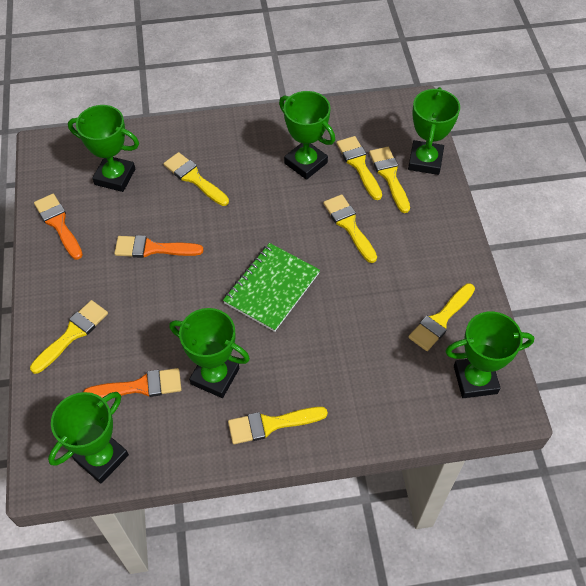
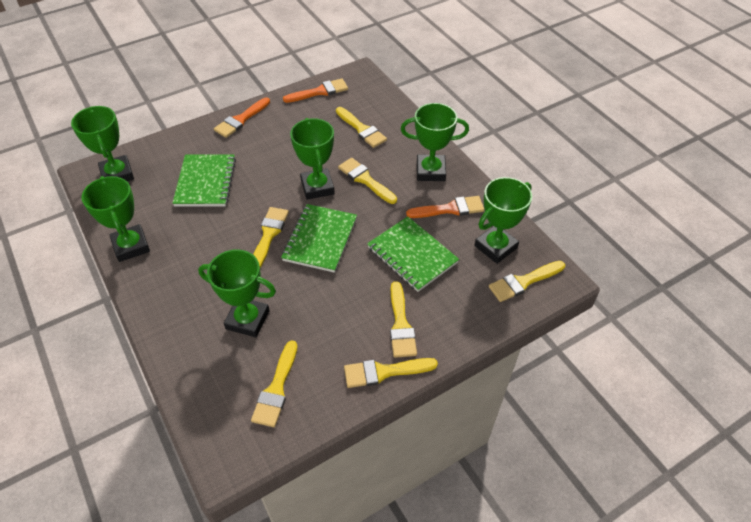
green notebook: 1 -> 3

